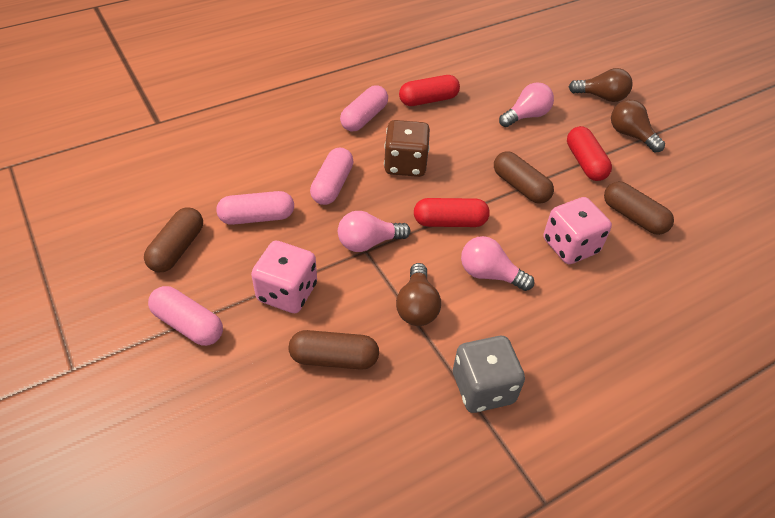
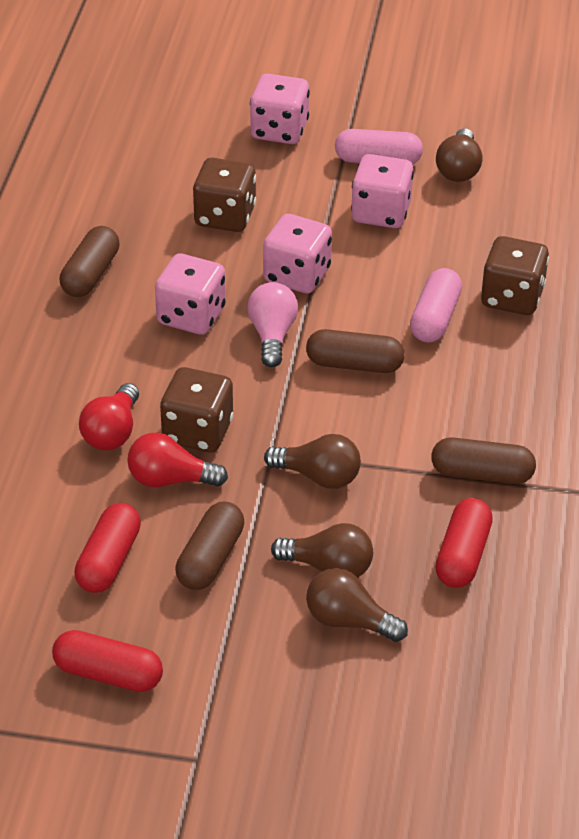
brown dice: 1 -> 3
brown light bulb: 3 -> 4
grey dice: 1 -> 0
pink capsule: 4 -> 2
pink dice: 2 -> 4
pink light bulb: 3 -> 1
red light bulb: 0 -> 2

